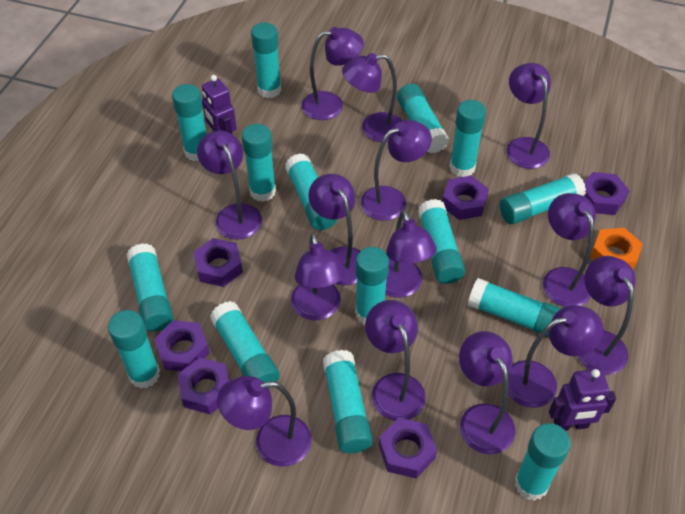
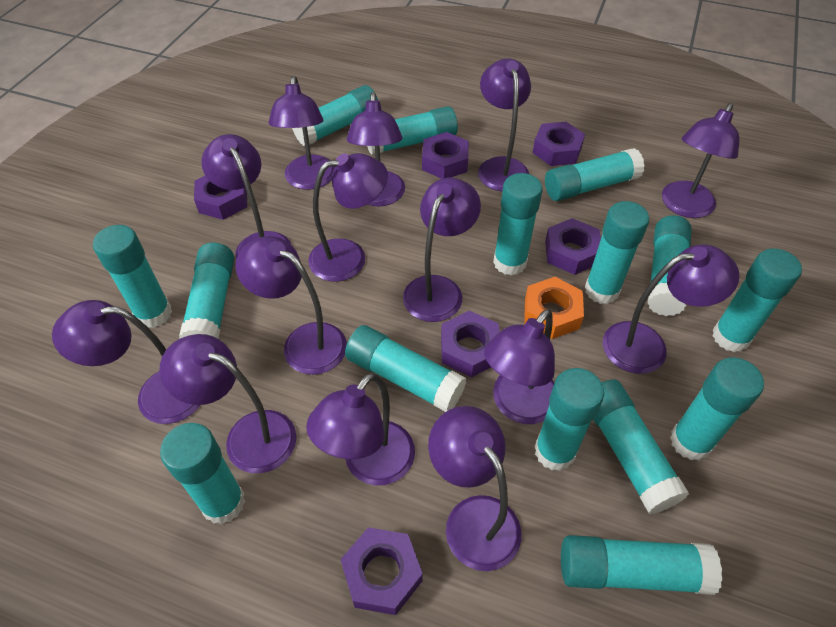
purple robot: 2 -> 0

